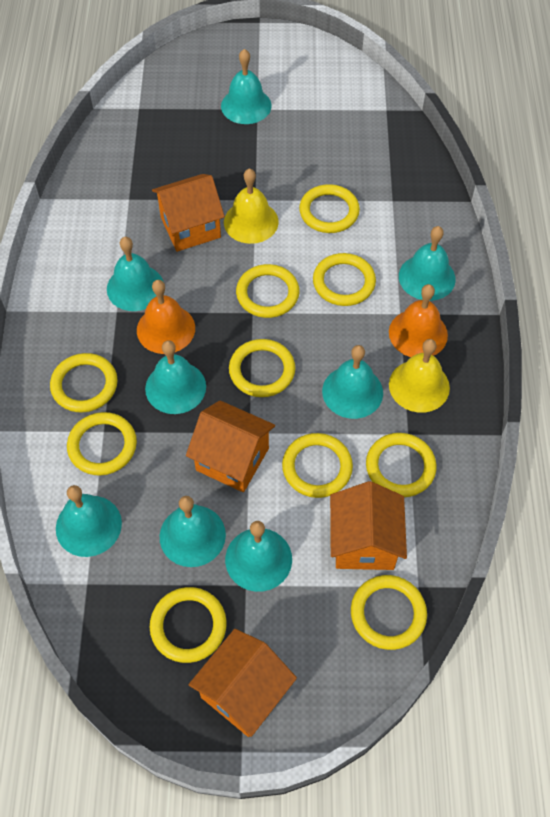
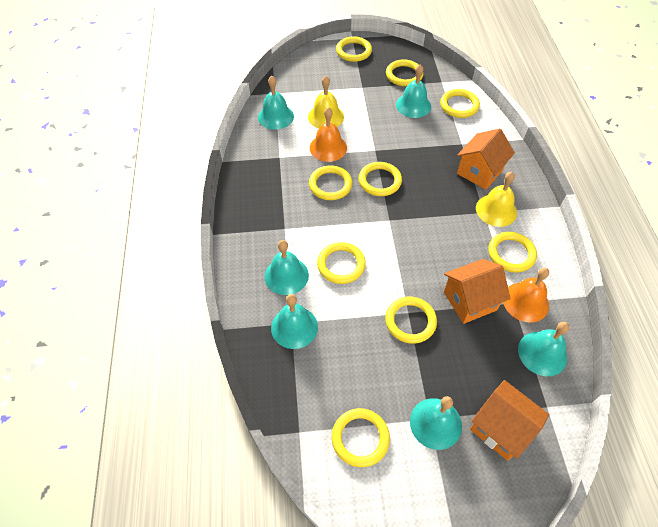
orange house: 4 -> 3
turquoise bell: 8 -> 6
yellow ring: 10 -> 9

